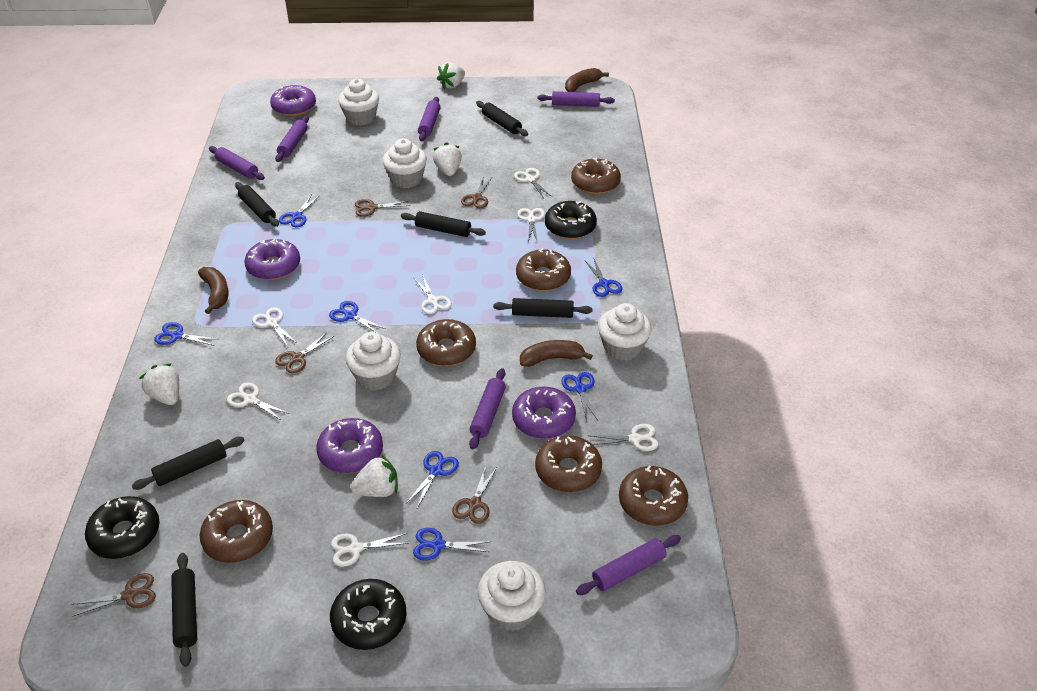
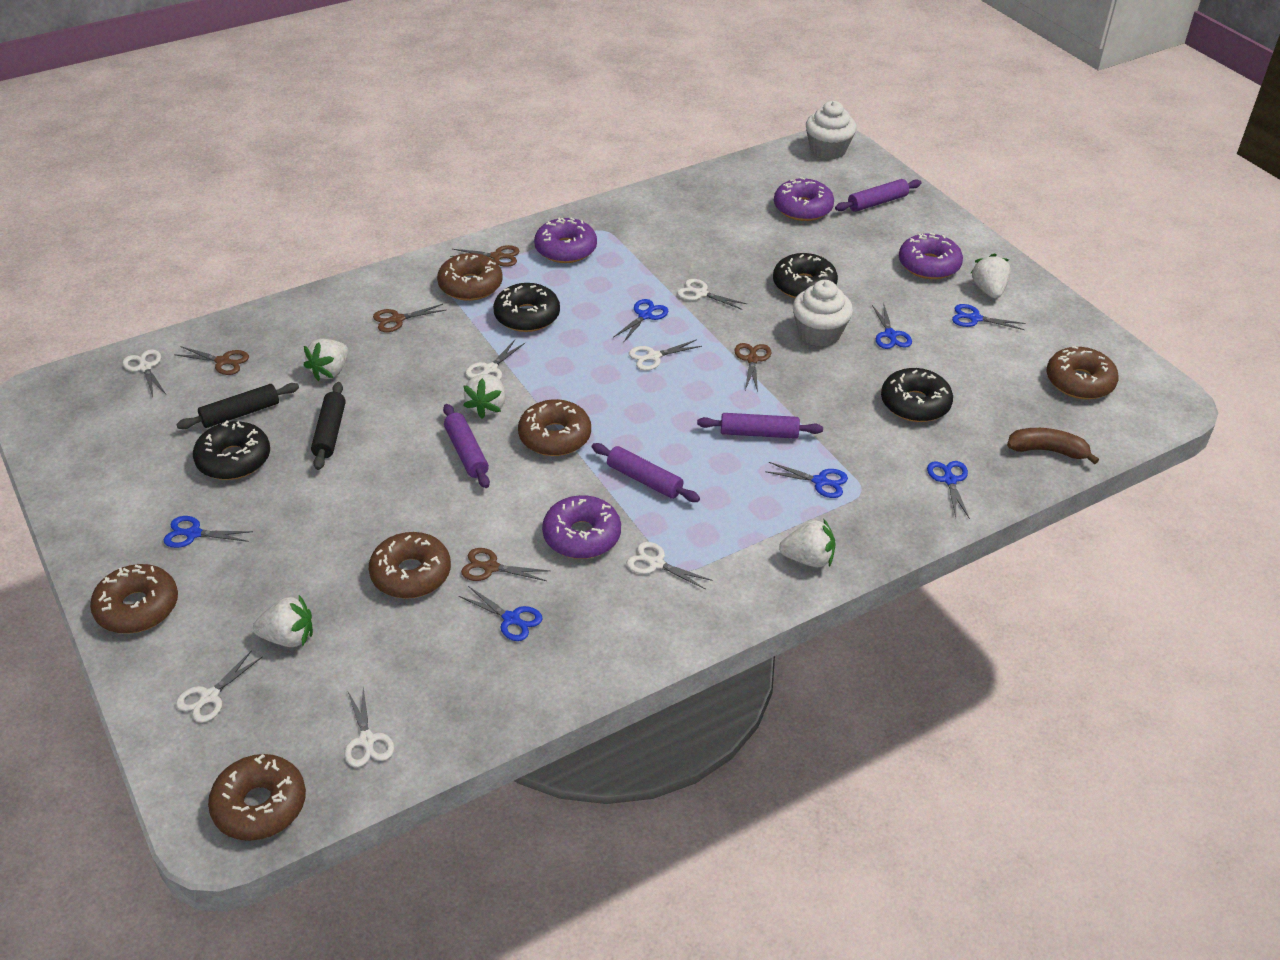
black donut: 3 -> 4
black rolling pin: 6 -> 2
brown banana: 3 -> 1
purple rolling pin: 6 -> 4
white cupcake: 5 -> 2
white strawberry: 4 -> 5

